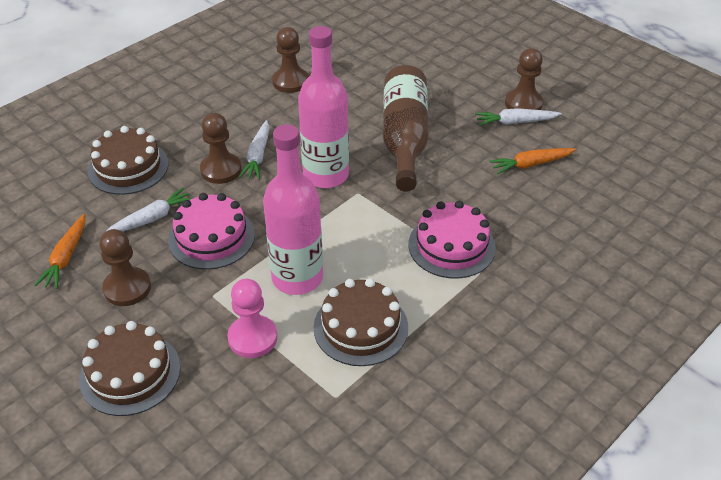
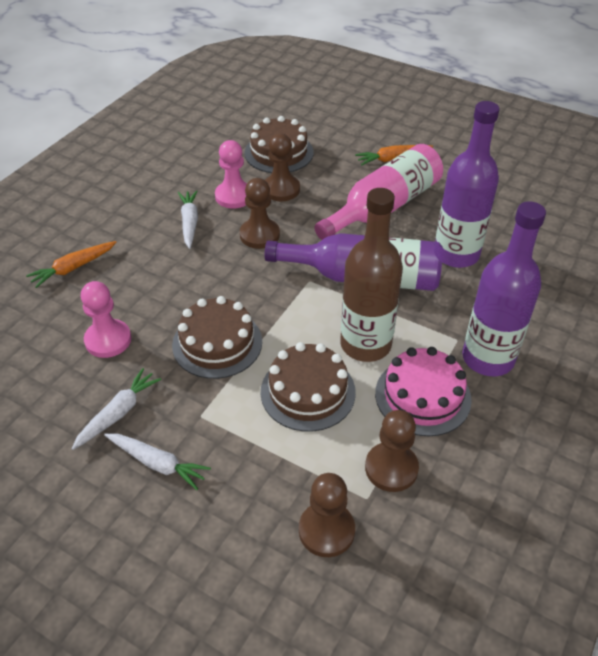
pink bottle: 2 -> 1
pink cake: 2 -> 1
pink pawn: 1 -> 2
purple bottle: 0 -> 3

